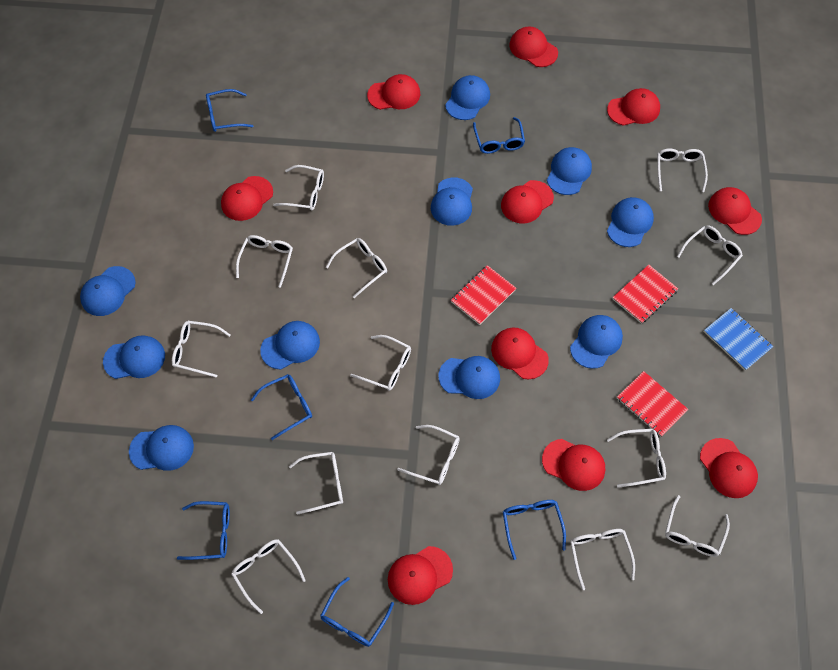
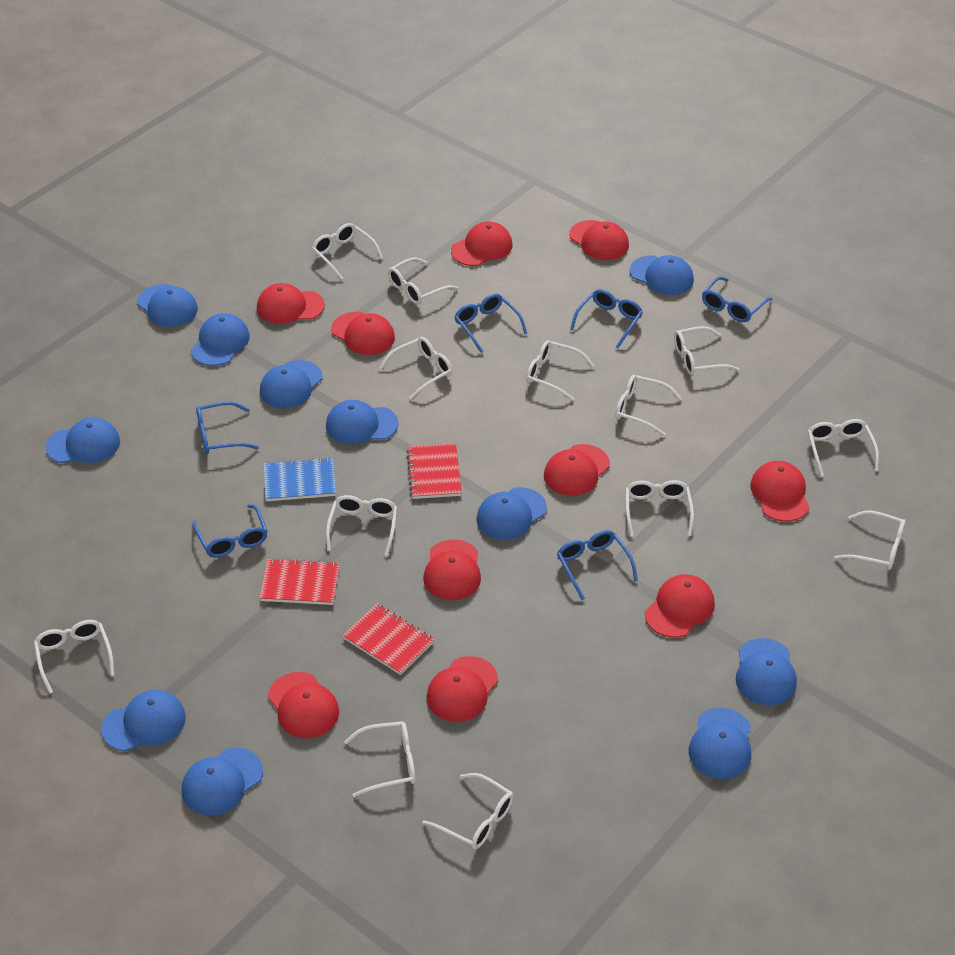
blue cap: 10 -> 11

